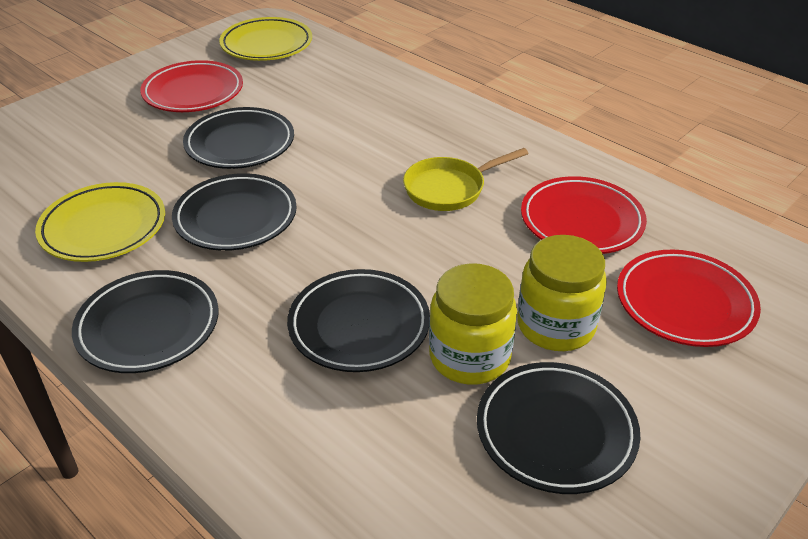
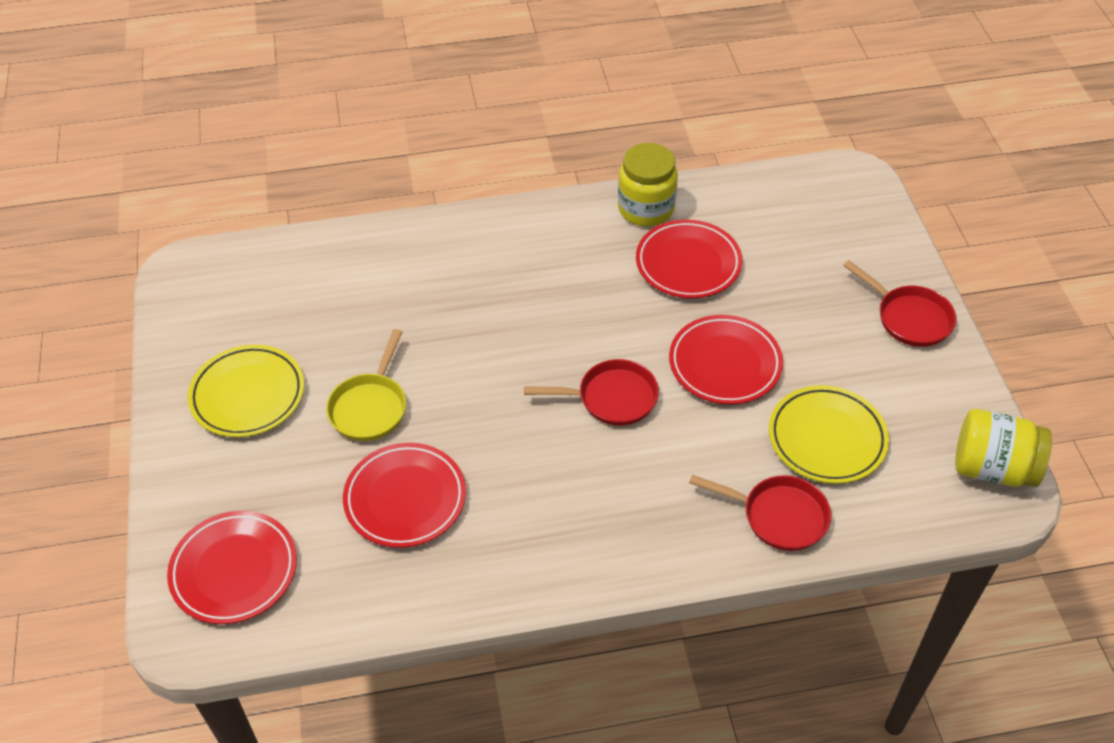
black plate: 5 -> 0
red pan: 0 -> 3
red plate: 3 -> 4

